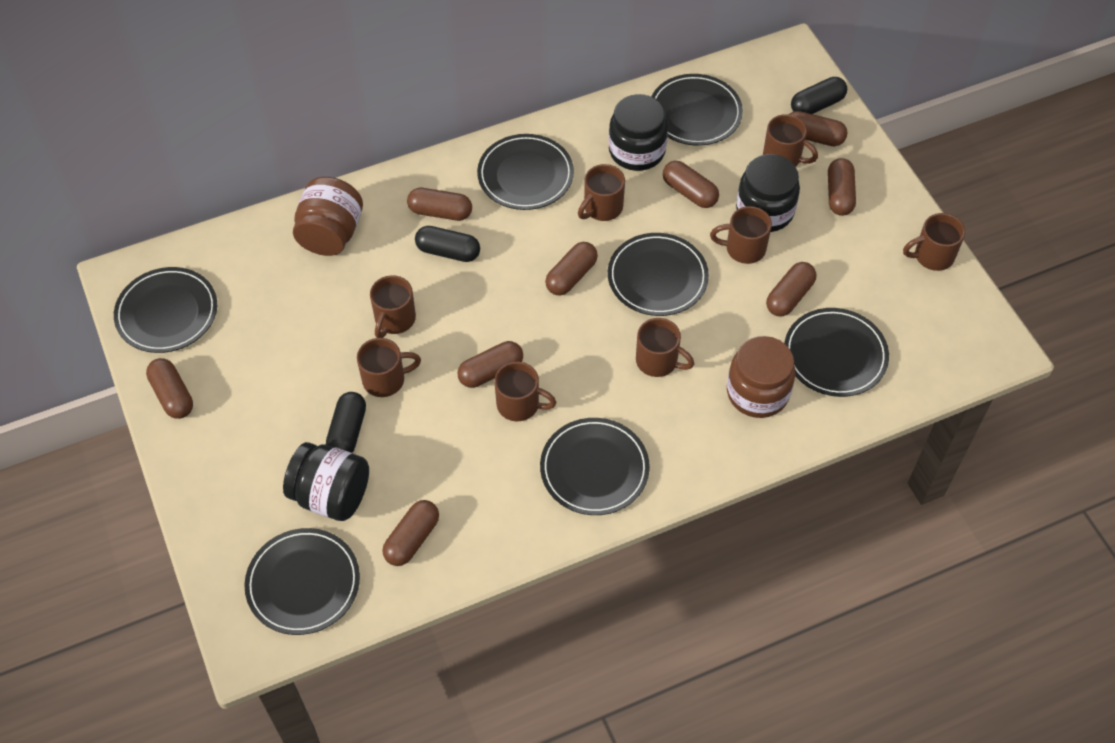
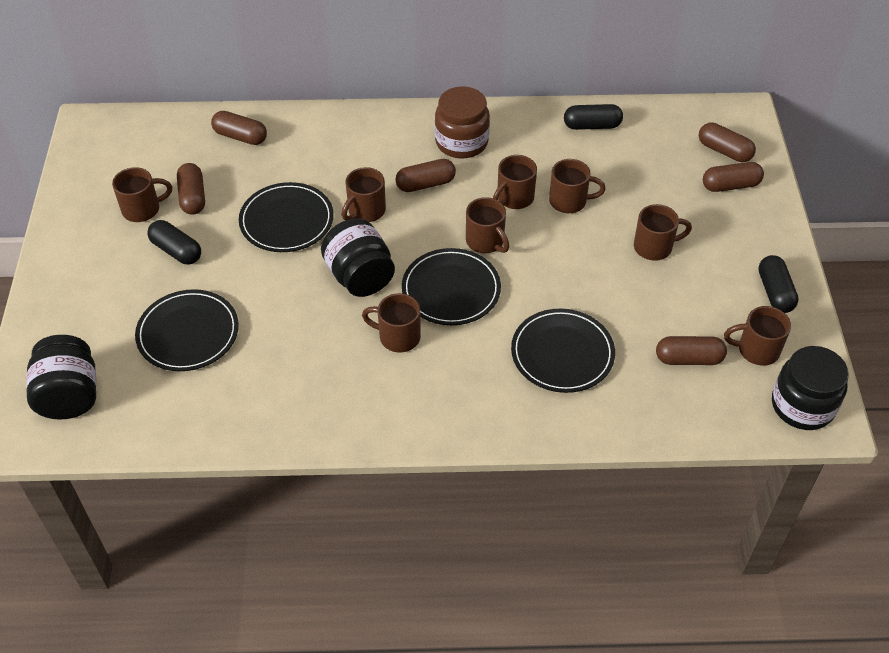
black plate: 7 -> 4
brown capsule: 9 -> 6
brown jar: 2 -> 1

